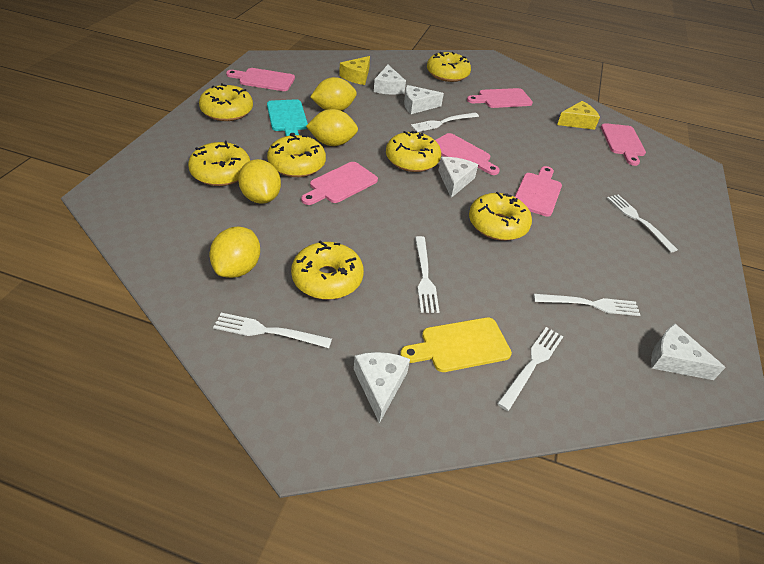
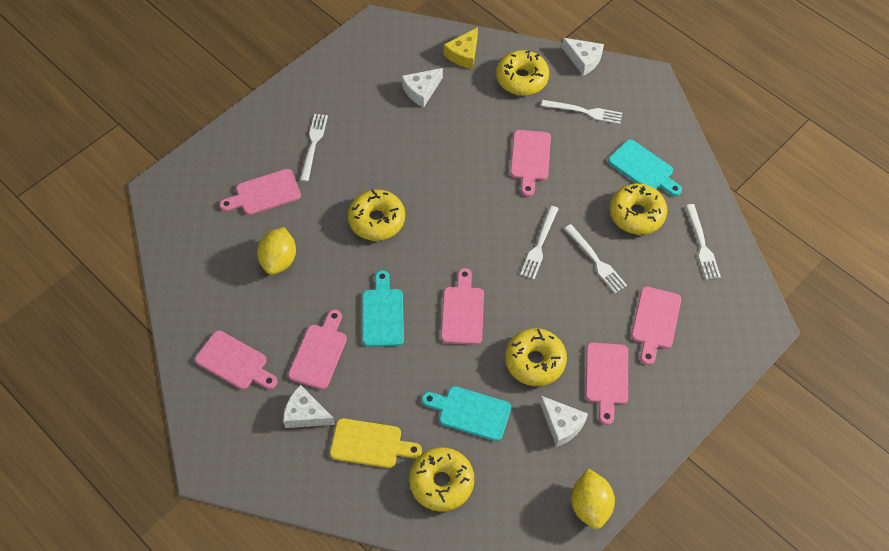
pink cutting board: 6 -> 7
turquoise cutting board: 1 -> 3
white cheese: 5 -> 4
white fork: 6 -> 5
yellow cheese: 2 -> 1
yellow donut: 7 -> 5
yellow lemon: 4 -> 2

